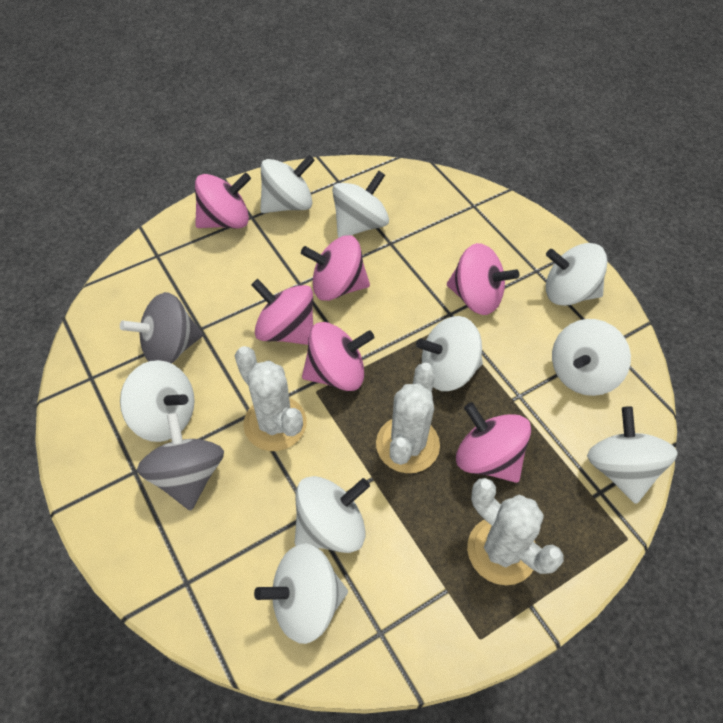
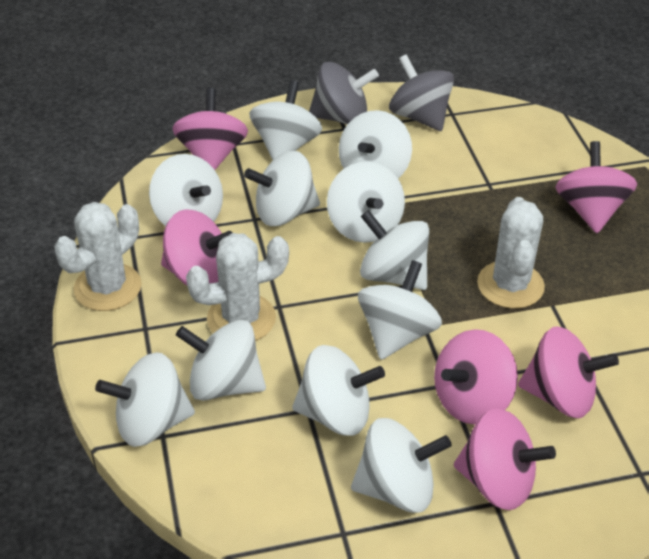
white spinning top: 9 -> 11

